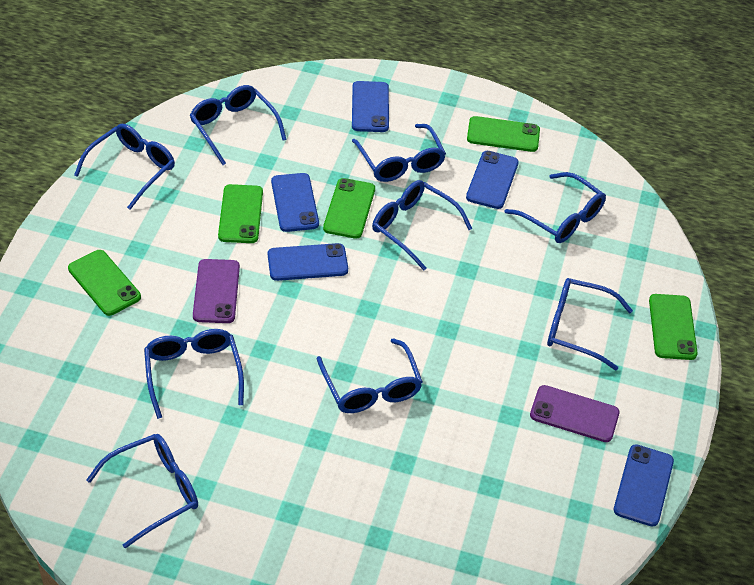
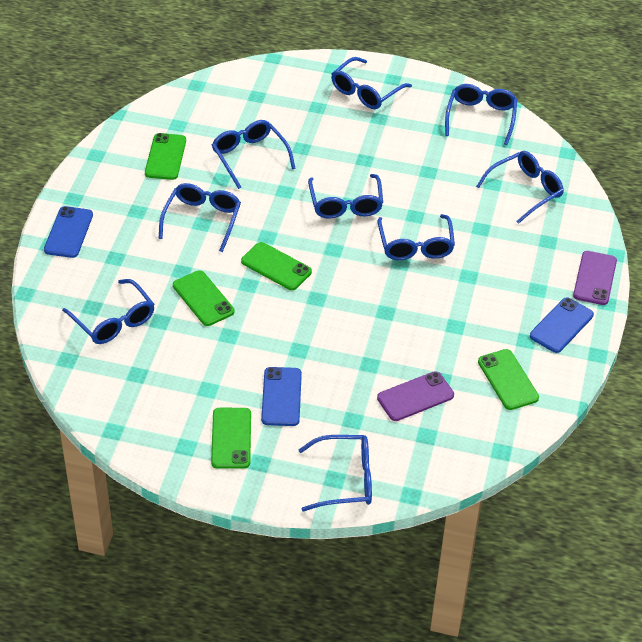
blue phone: 5 -> 3

